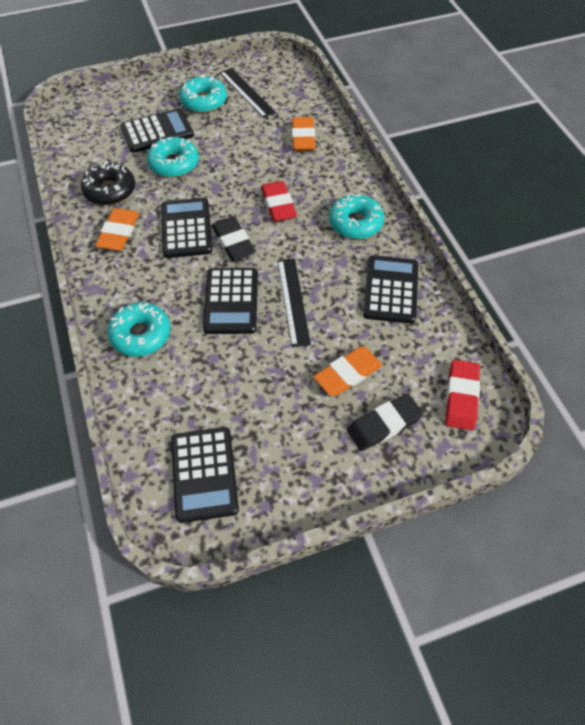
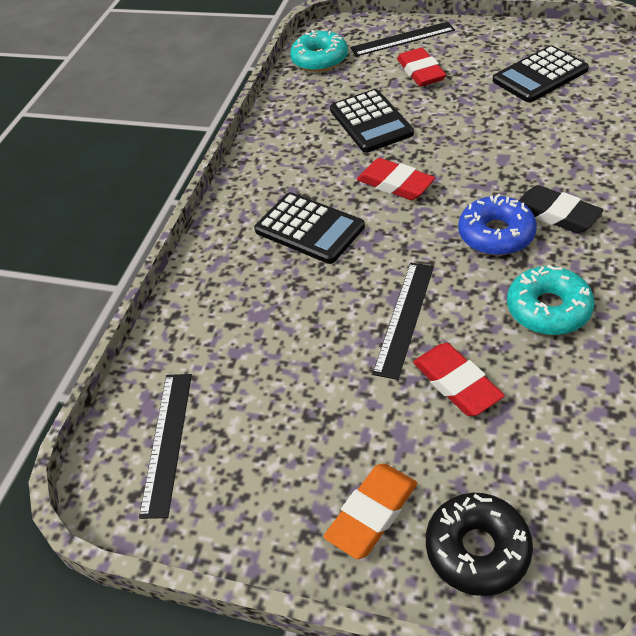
black calculator: 5 -> 3
black eraser: 2 -> 1
black ruler: 2 -> 3
blue donut: 0 -> 1
orange eraser: 3 -> 1
red eraser: 2 -> 3
turquoise donut: 4 -> 2

